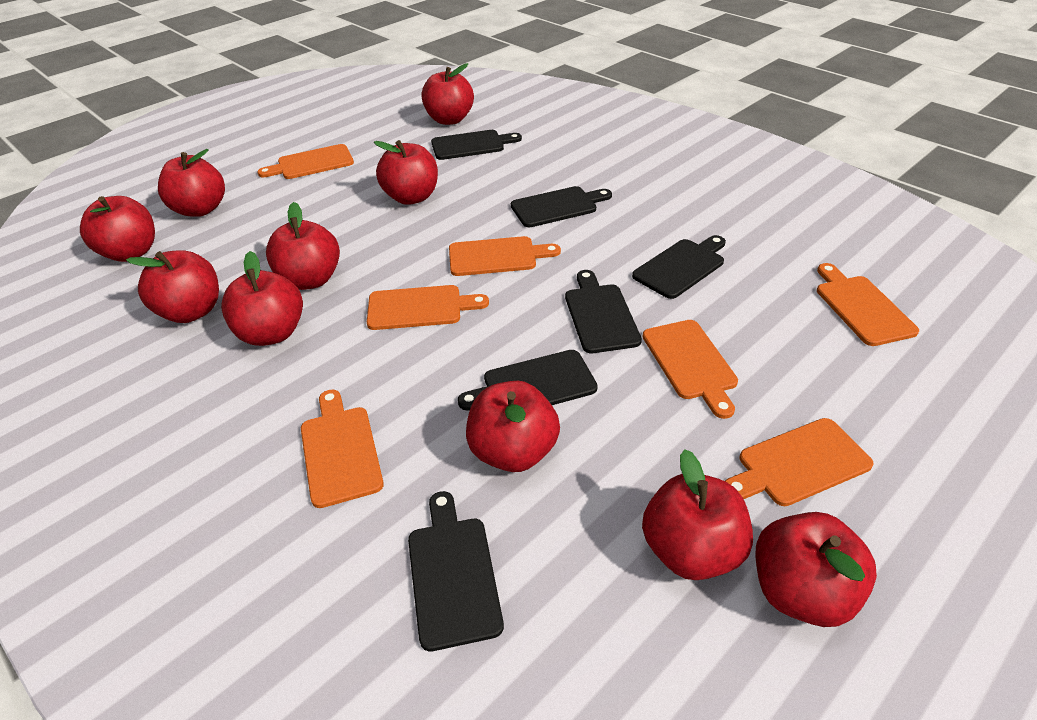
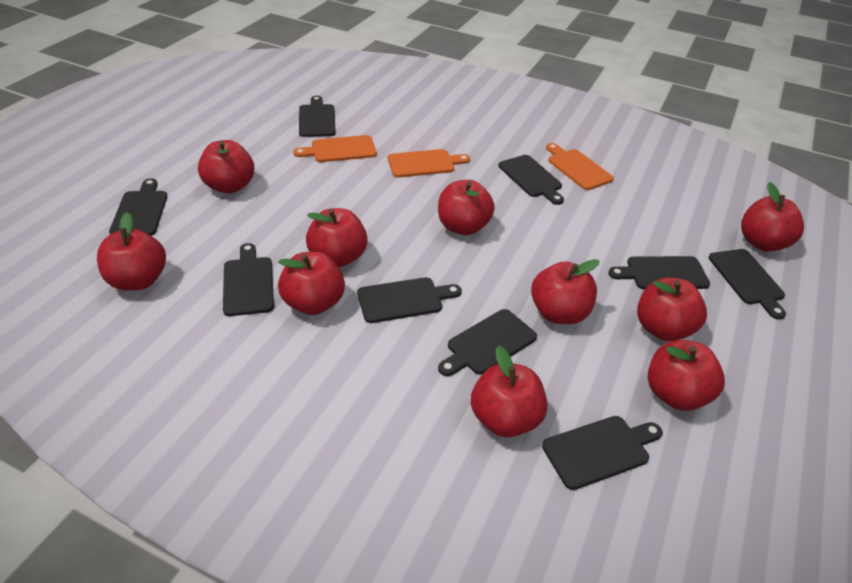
black cutting board: 6 -> 9
orange cutting board: 7 -> 3

